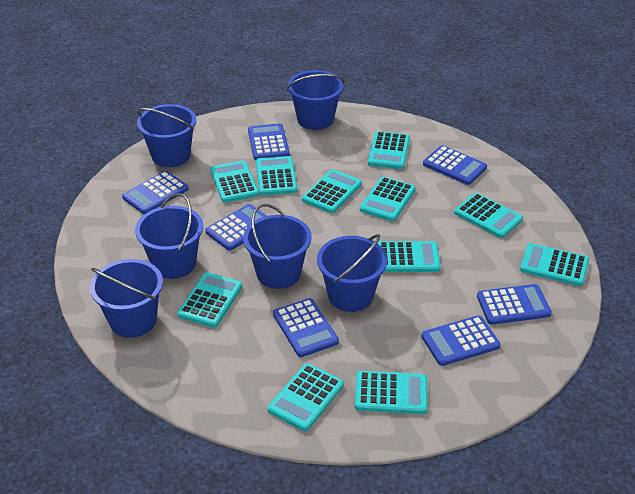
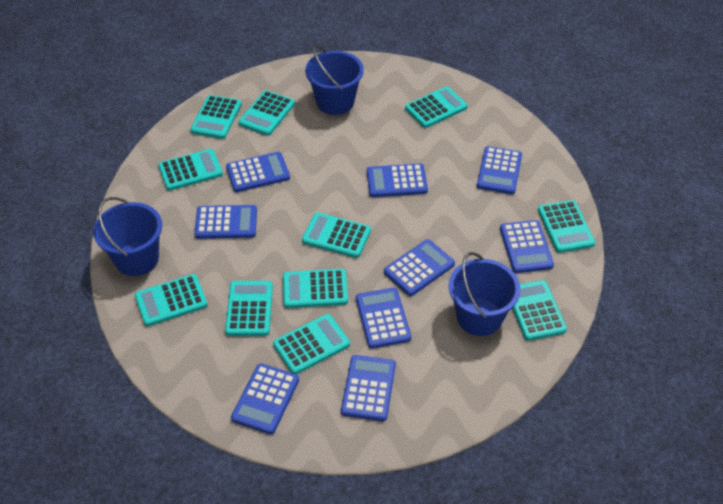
blue bucket: 6 -> 3
blue calculator: 7 -> 9

